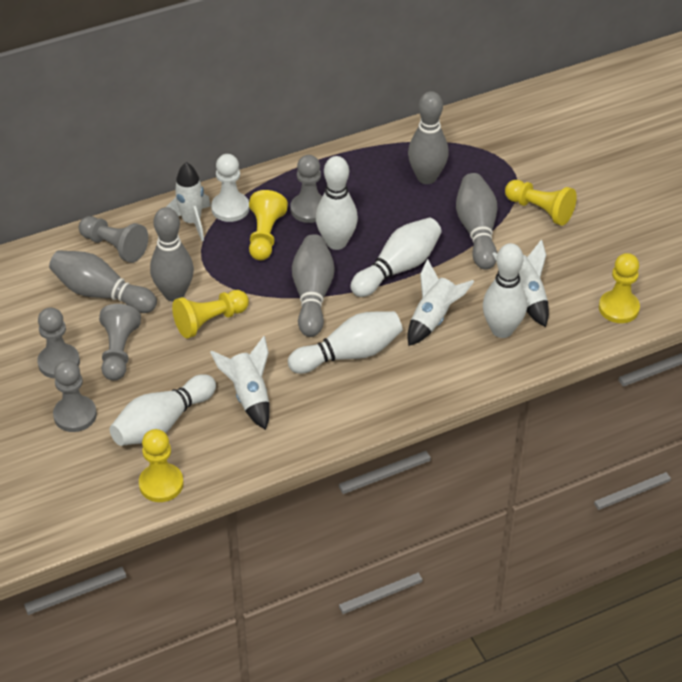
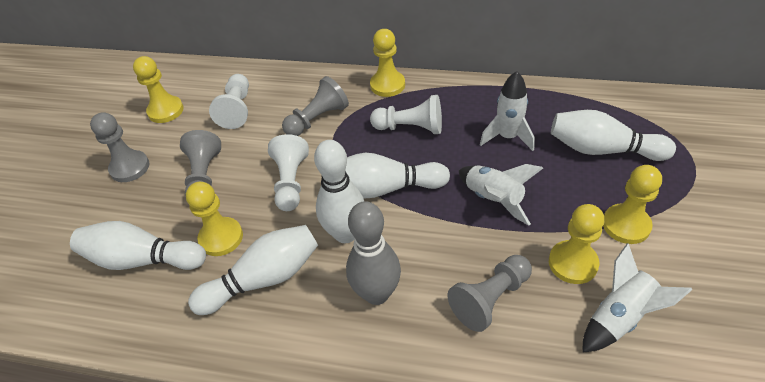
grey bowling pin: 5 -> 1
grey pawn: 5 -> 4
white pawn: 1 -> 3
white rocket: 4 -> 3

